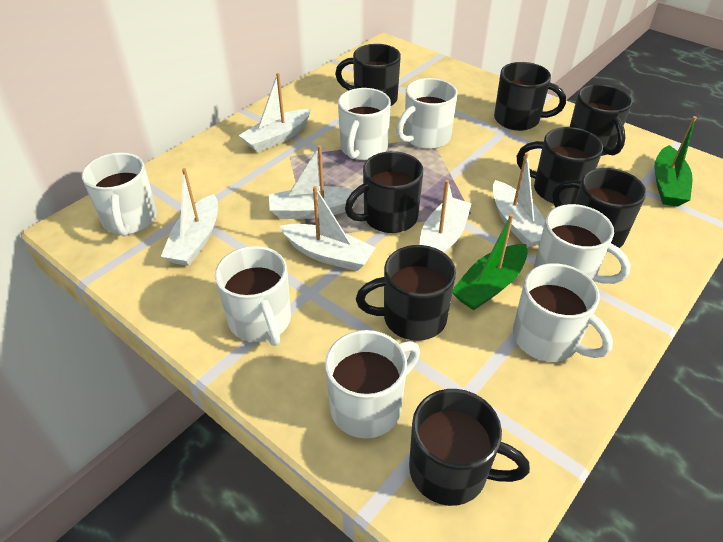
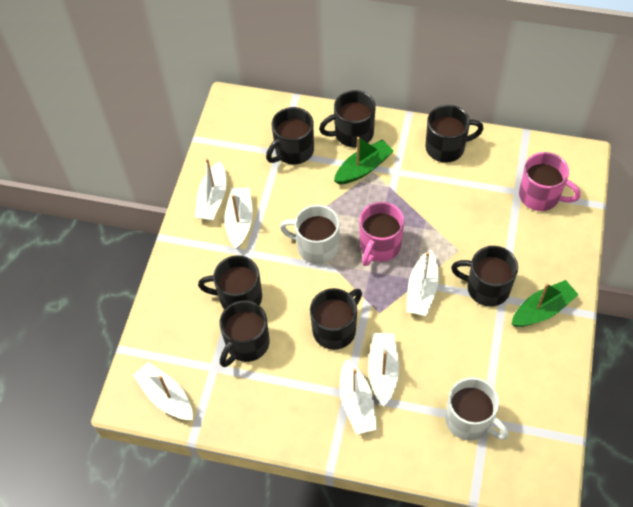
black mug: 8 -> 7
pink mug: 0 -> 2
white mug: 7 -> 2

